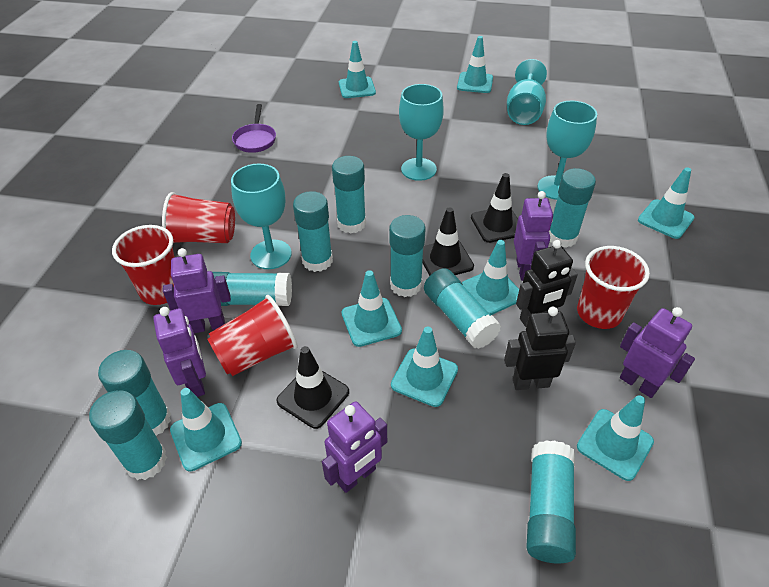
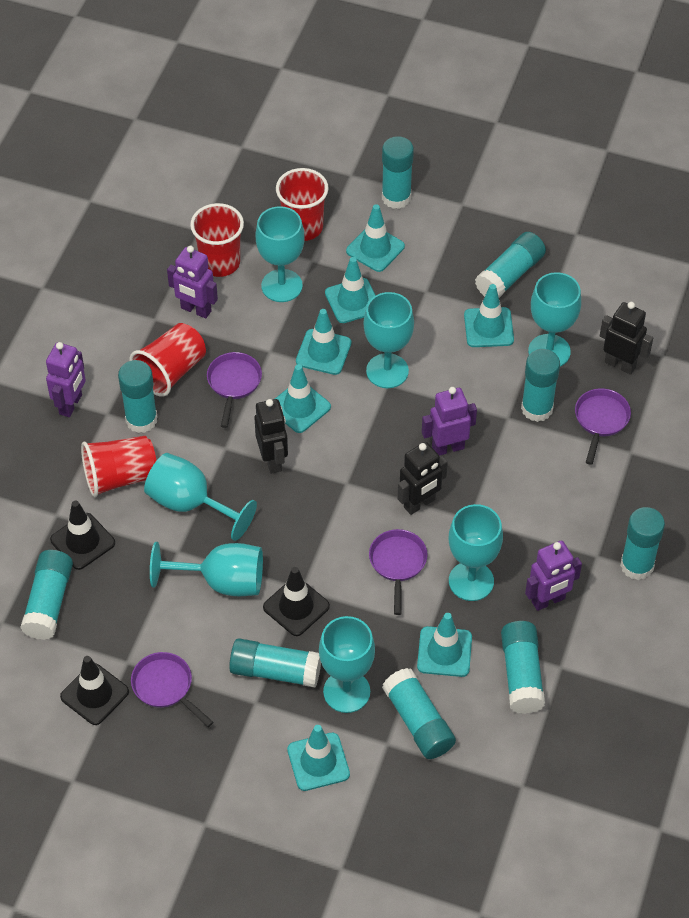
black robot: 2 -> 3
purple pan: 1 -> 4
purple robot: 5 -> 4
turquoise goblet: 4 -> 7
turquoise traffic cone: 8 -> 7

